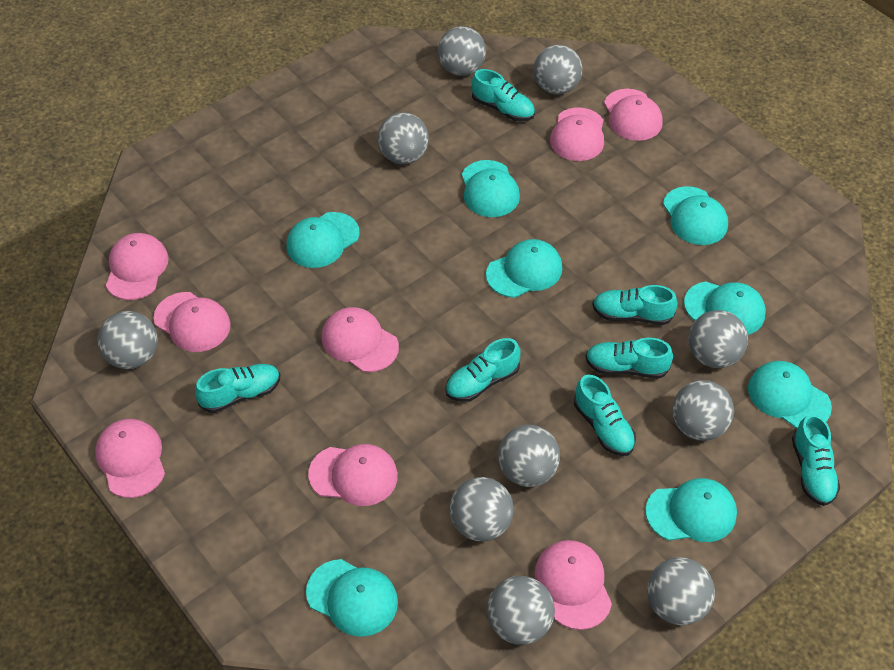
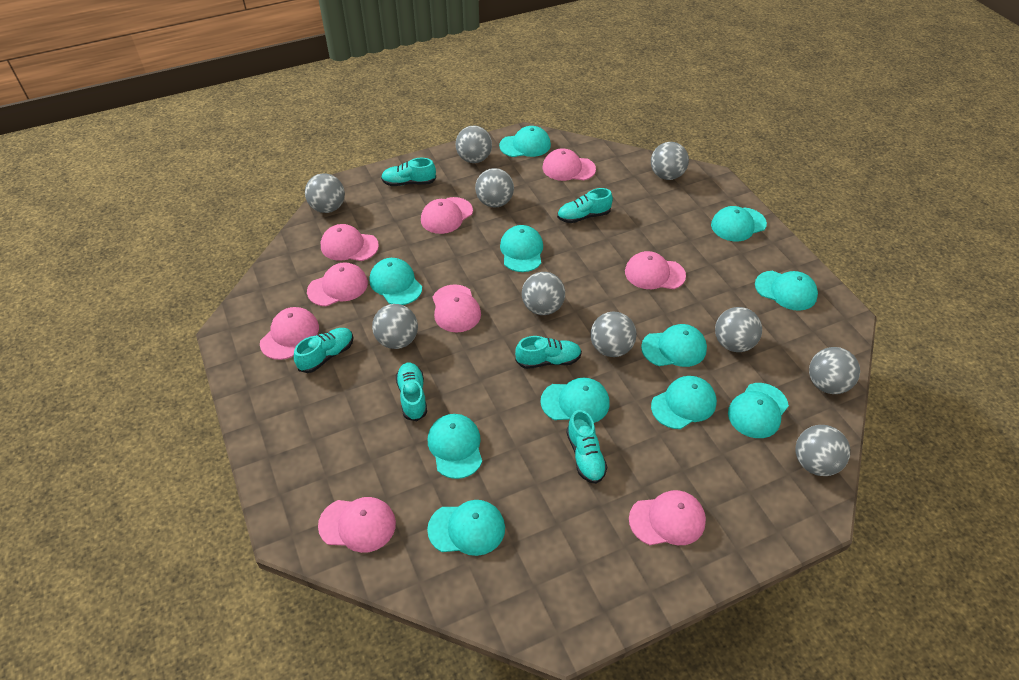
pink cap: 8 -> 9
turquoise cap: 8 -> 11
turquoise shoe: 7 -> 6

